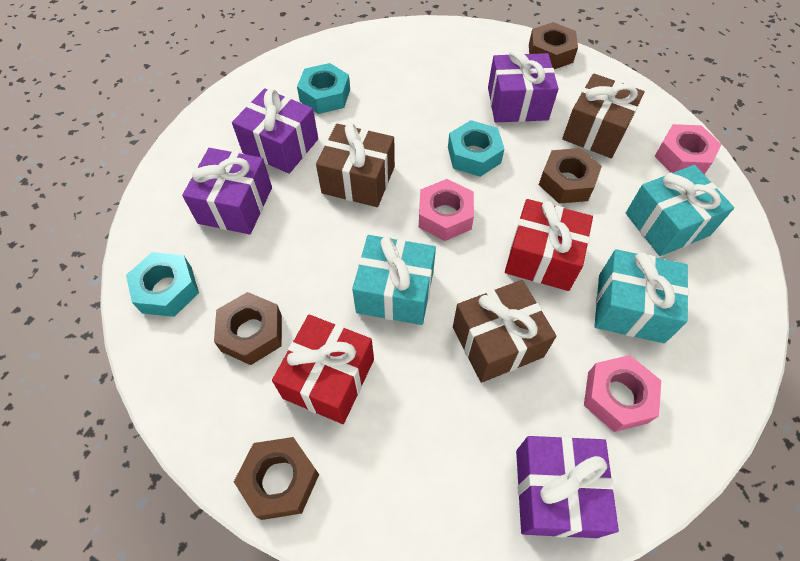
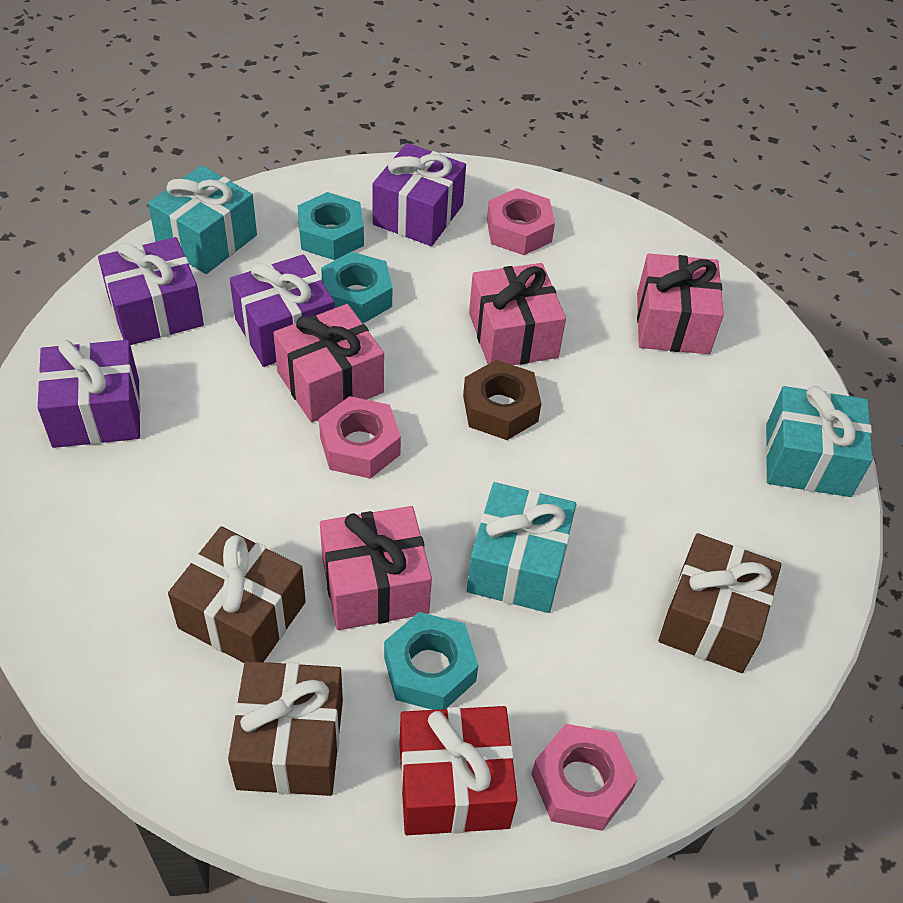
brown nut: 4 -> 1
pink gift: 0 -> 4
red gift: 2 -> 1

